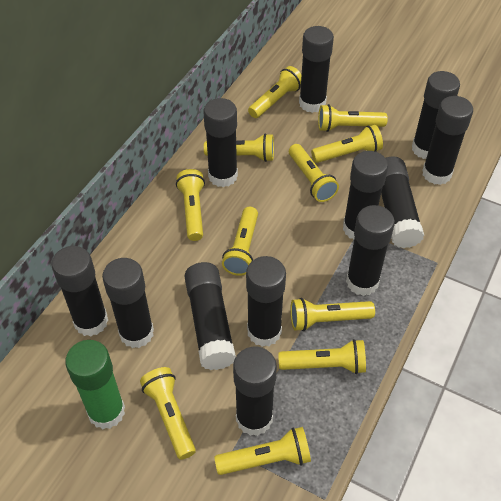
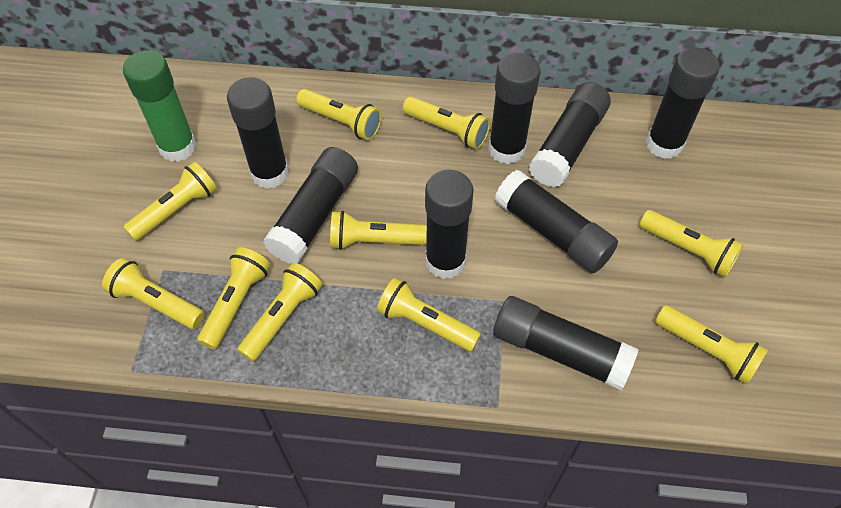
black glue stick: 12 -> 8
yellow flashlight: 11 -> 10

